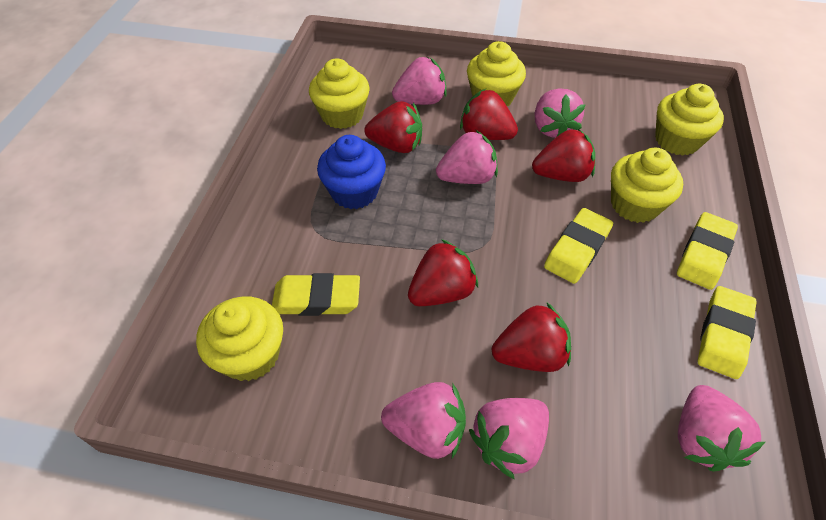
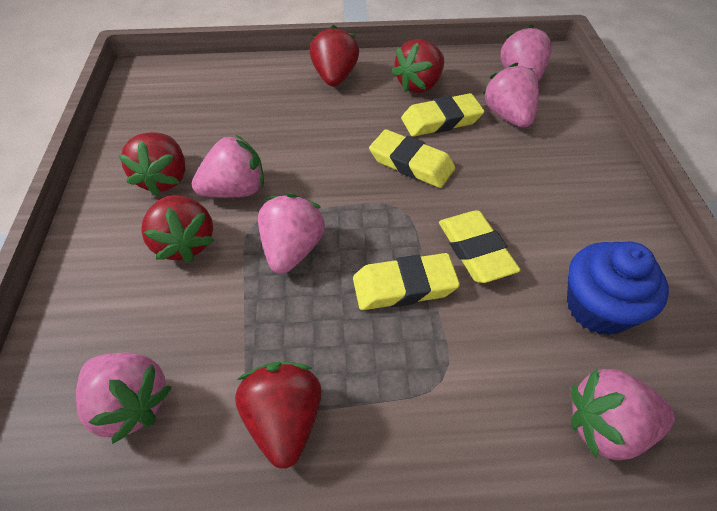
yellow cupcake: 5 -> 0

